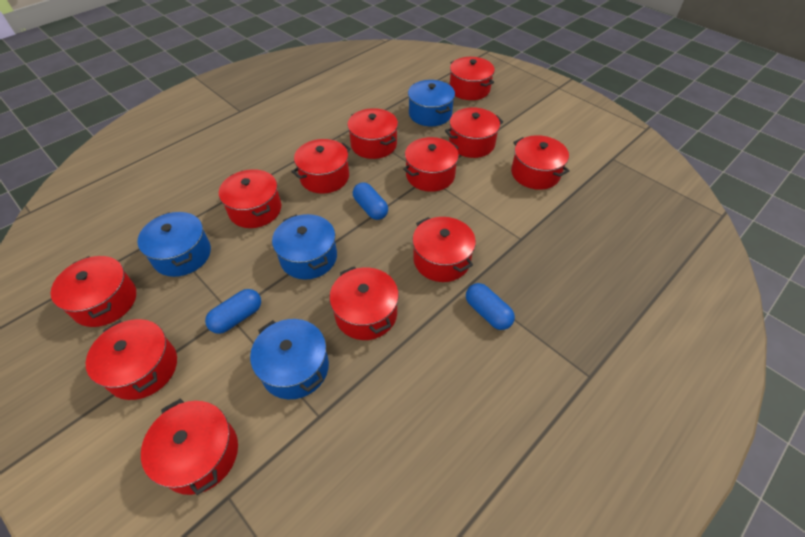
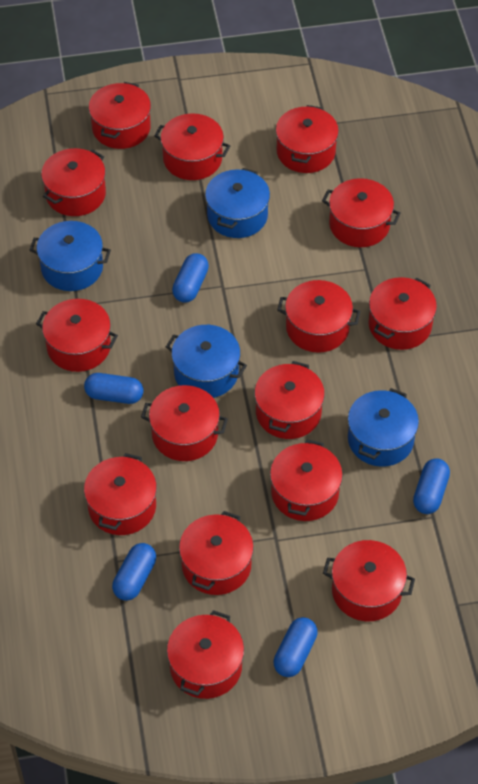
blue capsule: 3 -> 5
red pot: 12 -> 15

